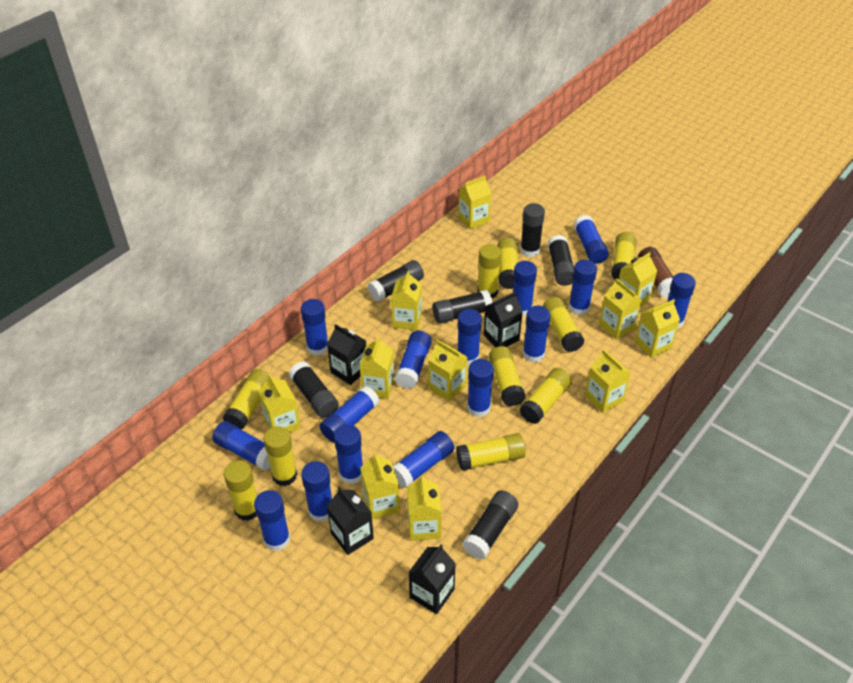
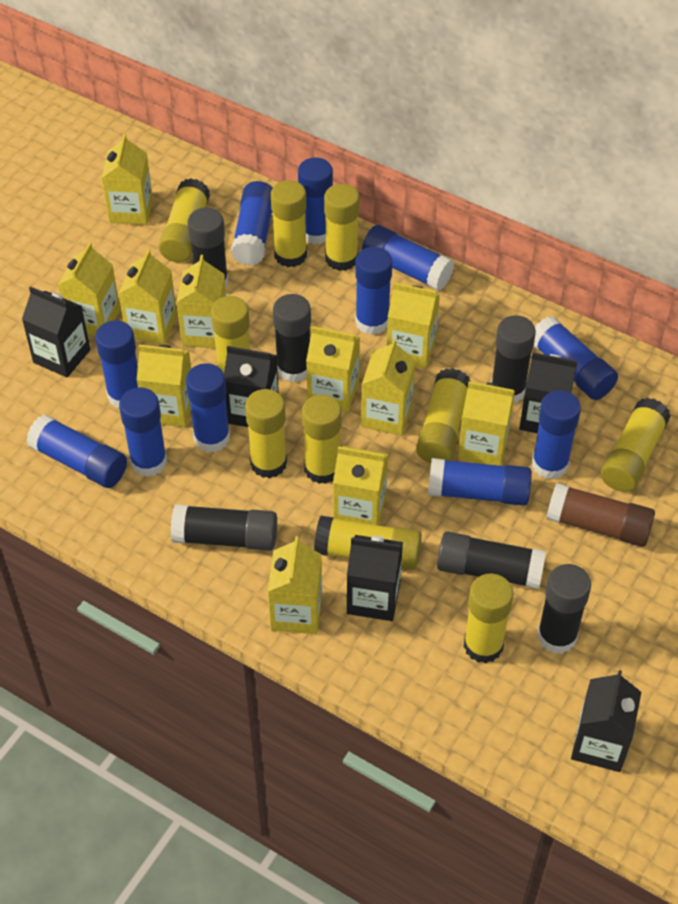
black carton: 4 -> 5
blue glue stick: 15 -> 11

